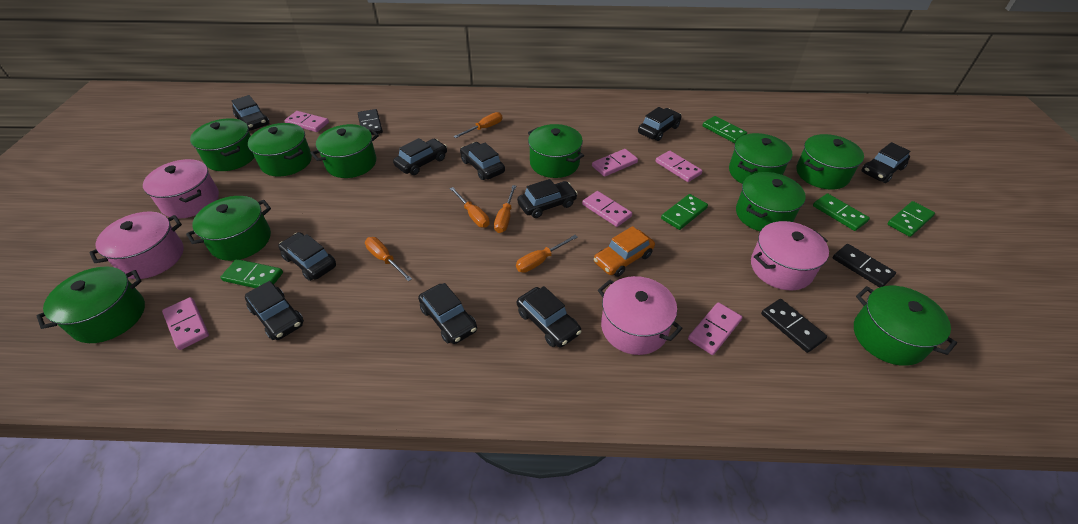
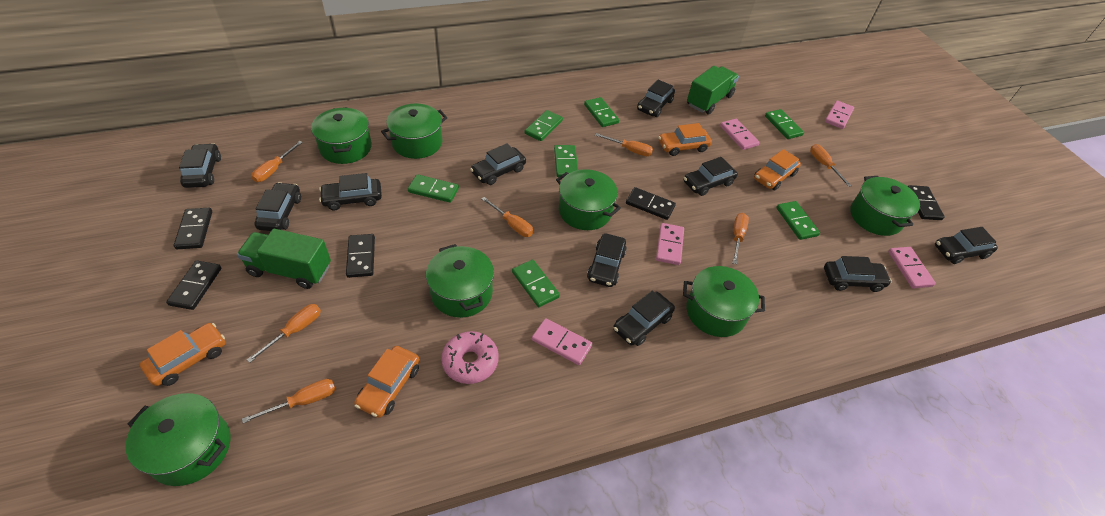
black domino: 3 -> 5
green domino: 5 -> 7
green pot: 10 -> 7
green truck: 0 -> 2
orange car: 1 -> 4
orange screwdriver: 5 -> 7
pink domino: 6 -> 5
pink donut: 0 -> 1
pink pot: 4 -> 0

